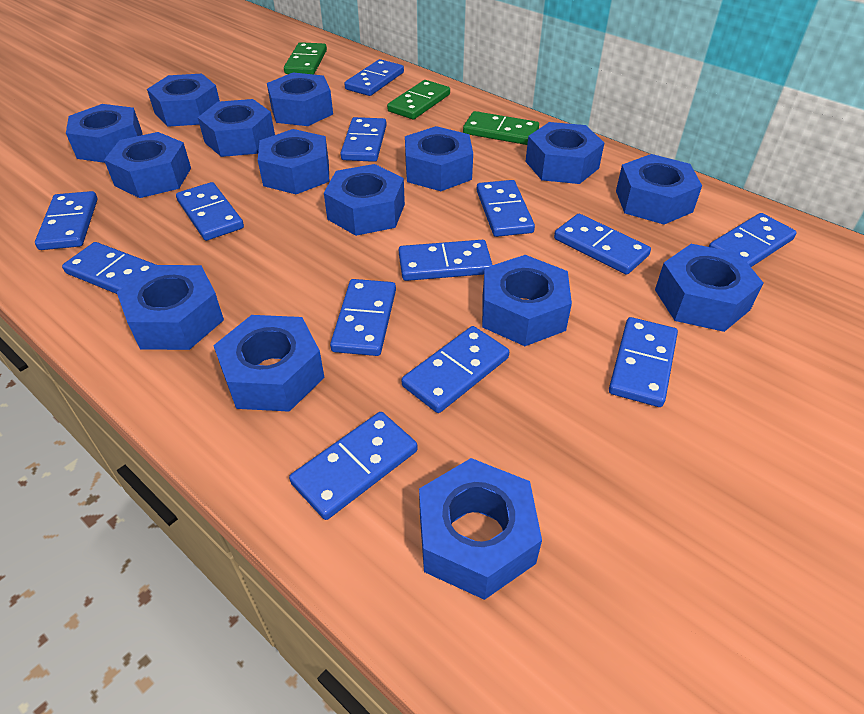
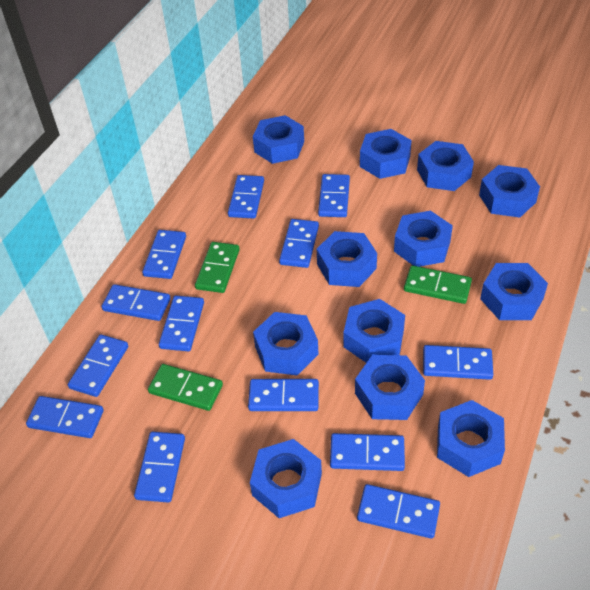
blue nut: 15 -> 12

